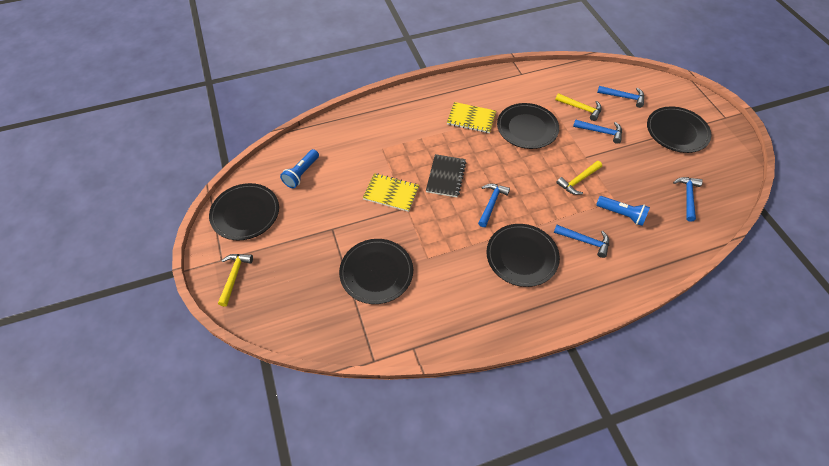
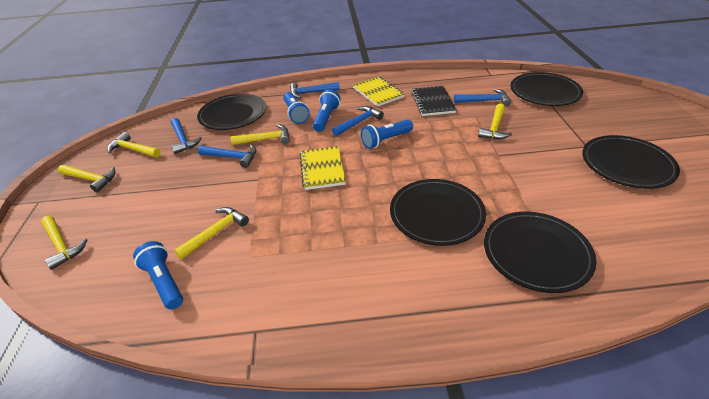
blue flashlight: 2 -> 4
yellow hammer: 3 -> 6

